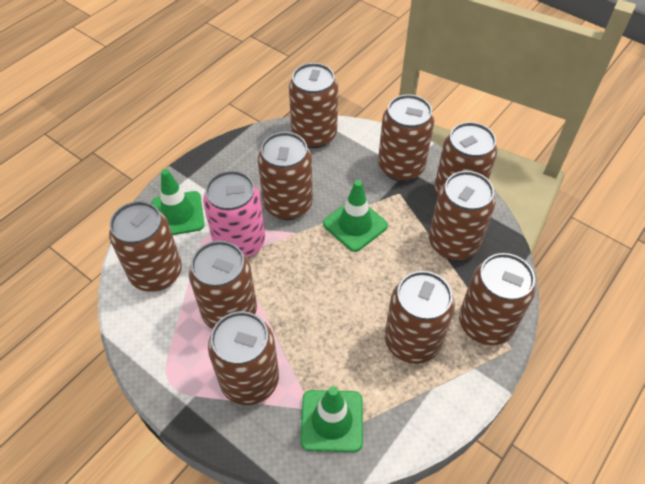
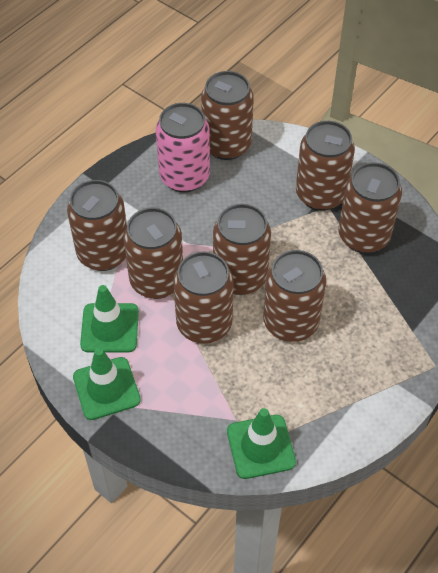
brown can: 10 -> 8

